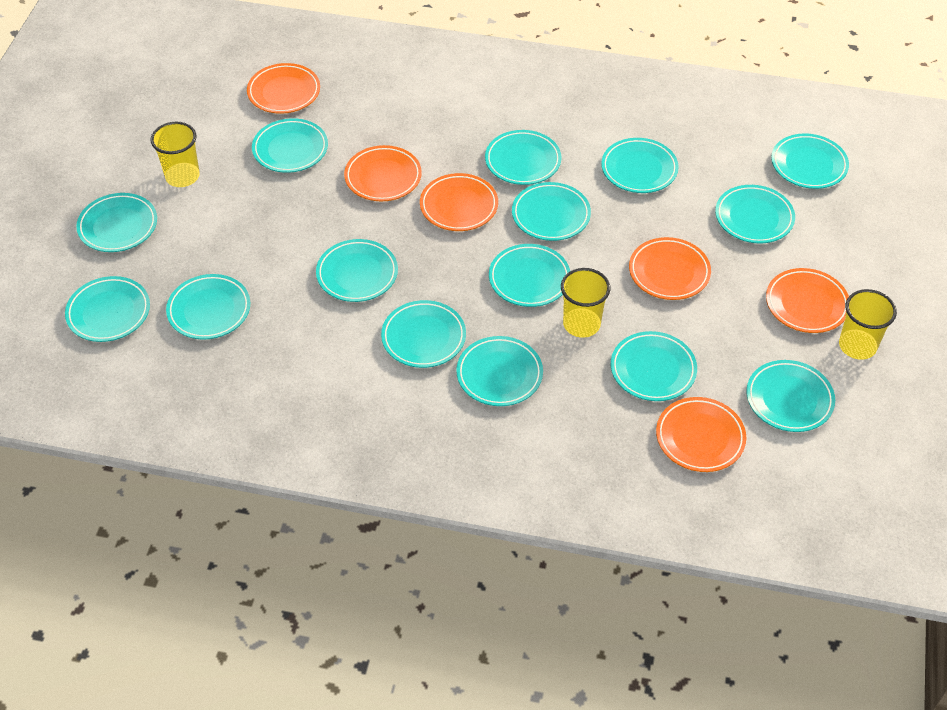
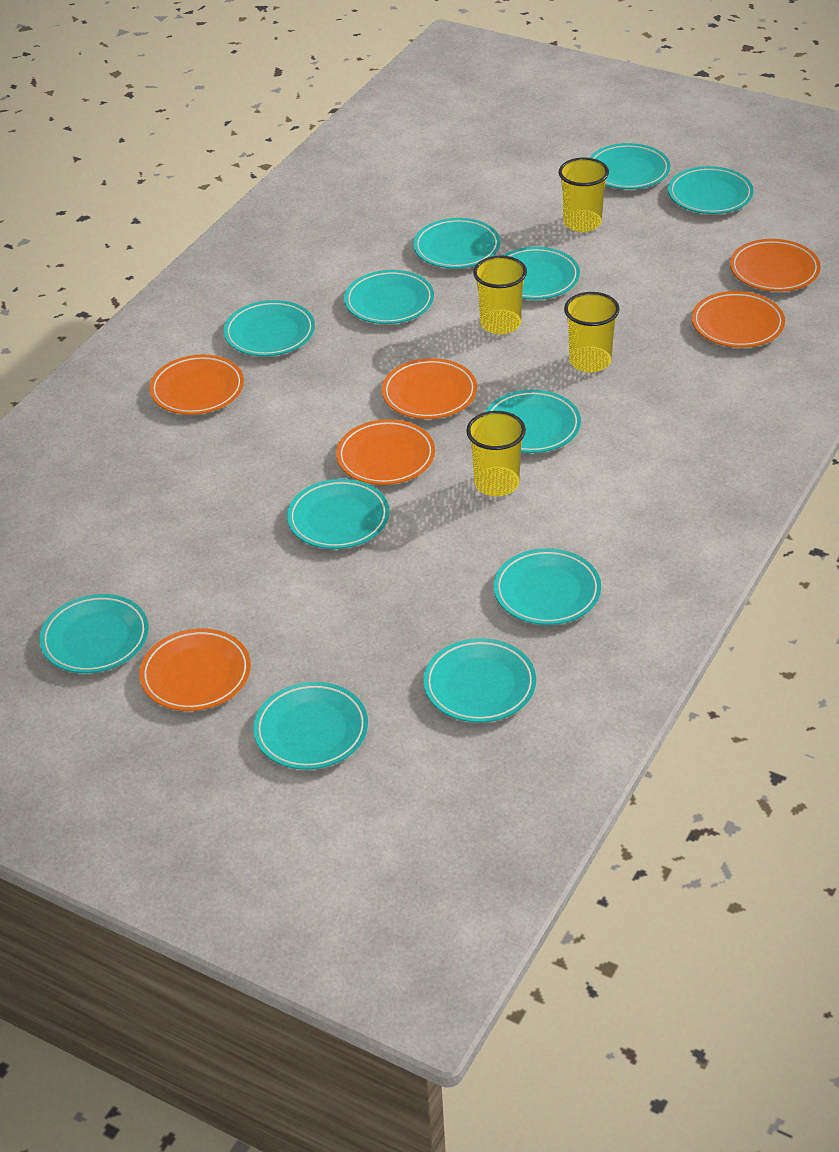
turquoise plate: 15 -> 12
yellow cup: 3 -> 4

